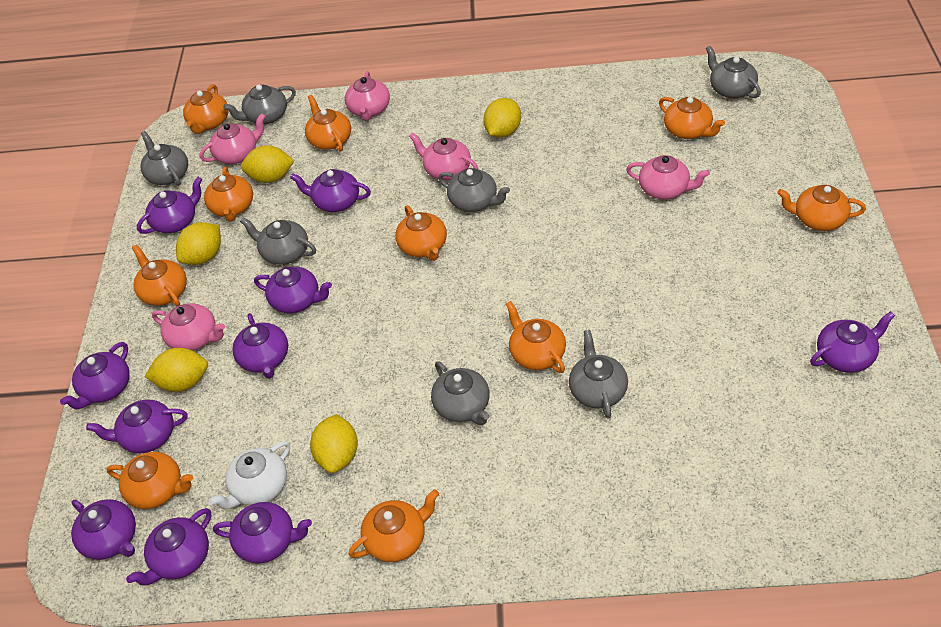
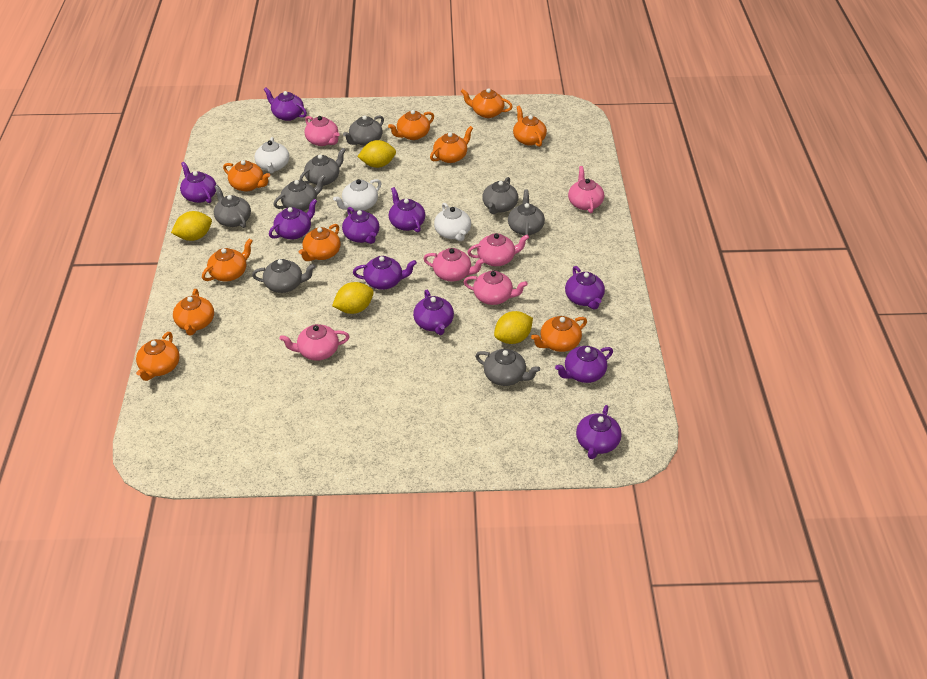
grey teapot: 7 -> 8
pink teapot: 5 -> 6
white teapot: 1 -> 3
yellow lemon: 5 -> 4

